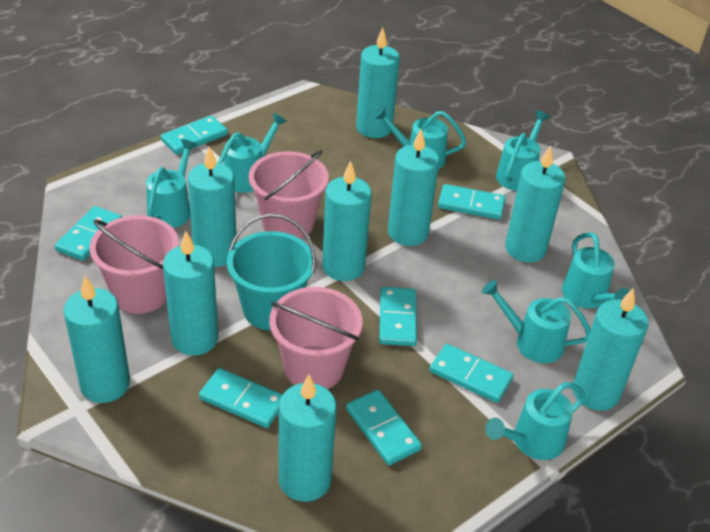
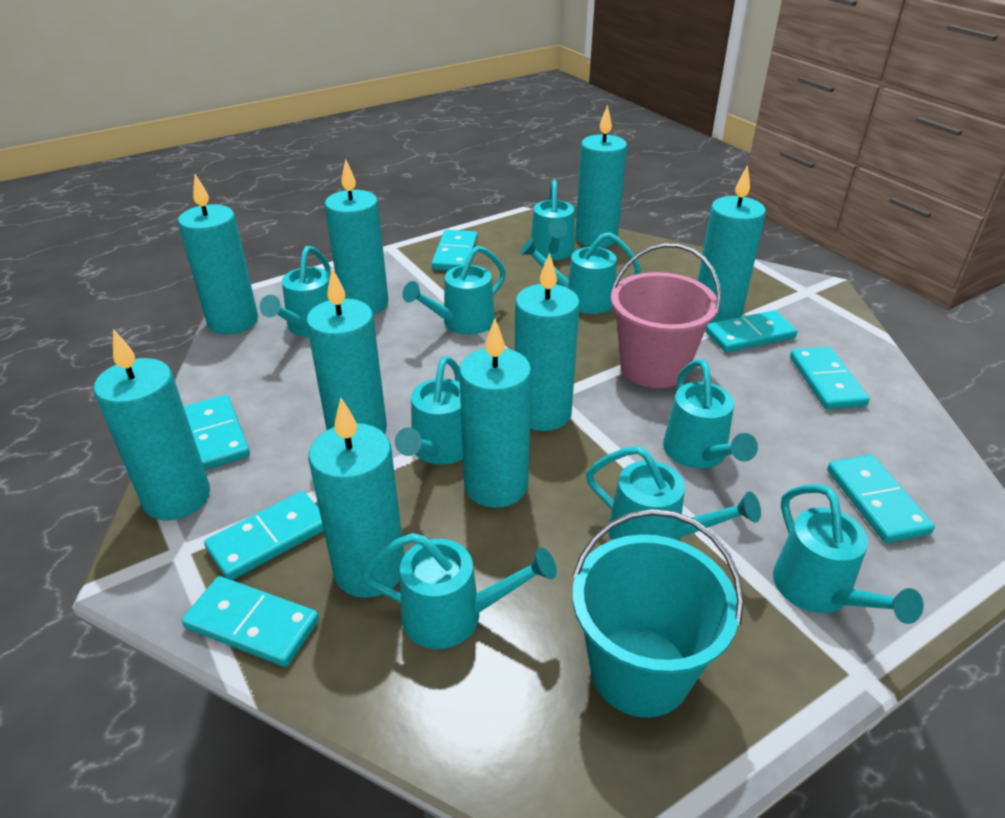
pink bucket: 3 -> 1
turquoise watering can: 7 -> 9

